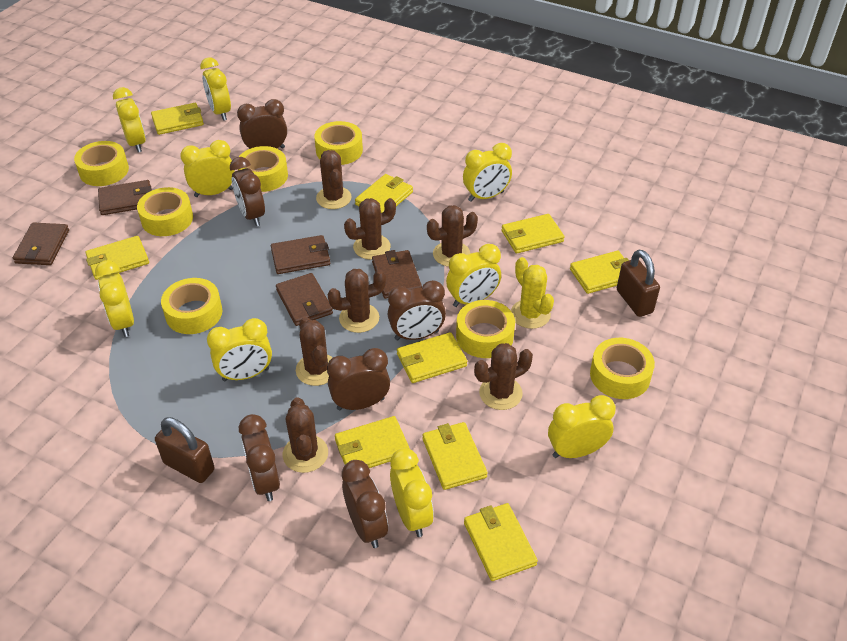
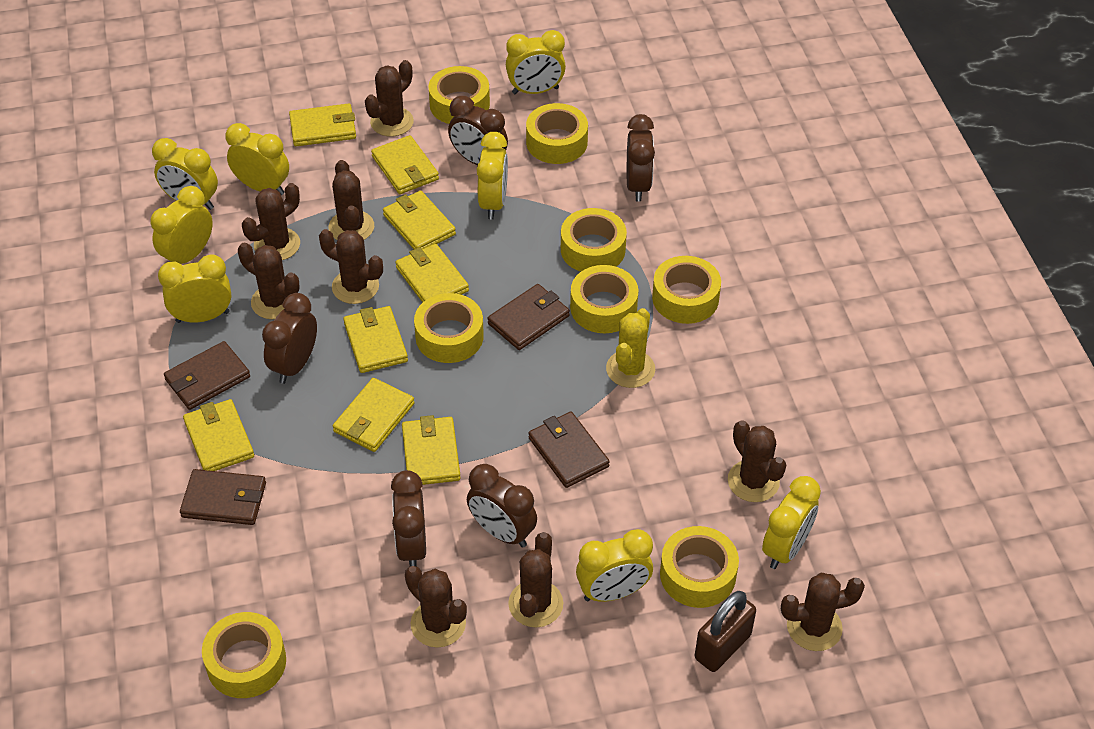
brown cactus: 7 -> 9
brown clock: 6 -> 5
brown padlock: 2 -> 1
brown wallet: 5 -> 4
yellow clock: 9 -> 8
yellow tape: 7 -> 8
yellow wallet: 9 -> 8

